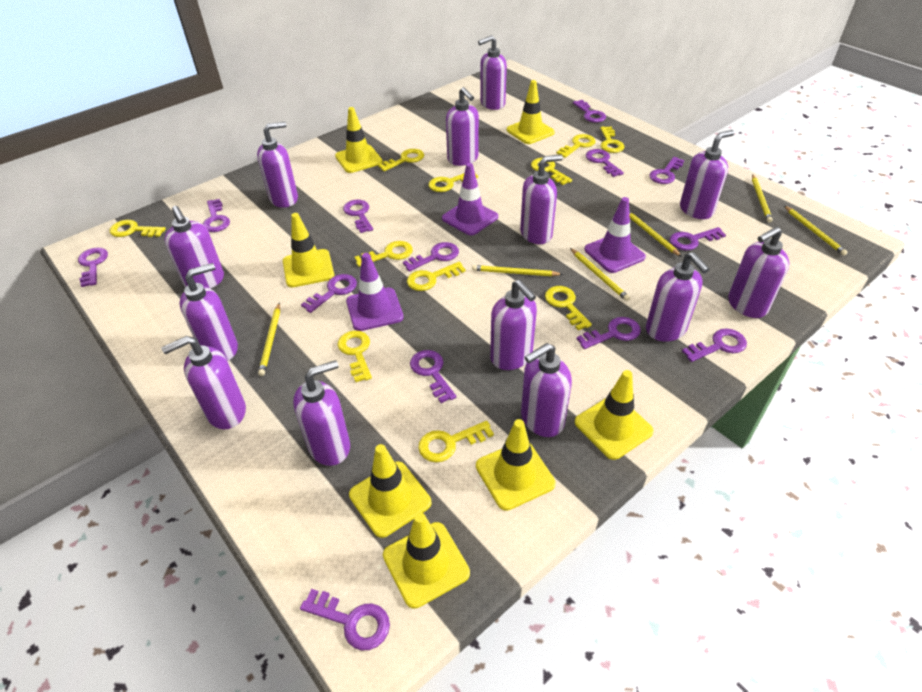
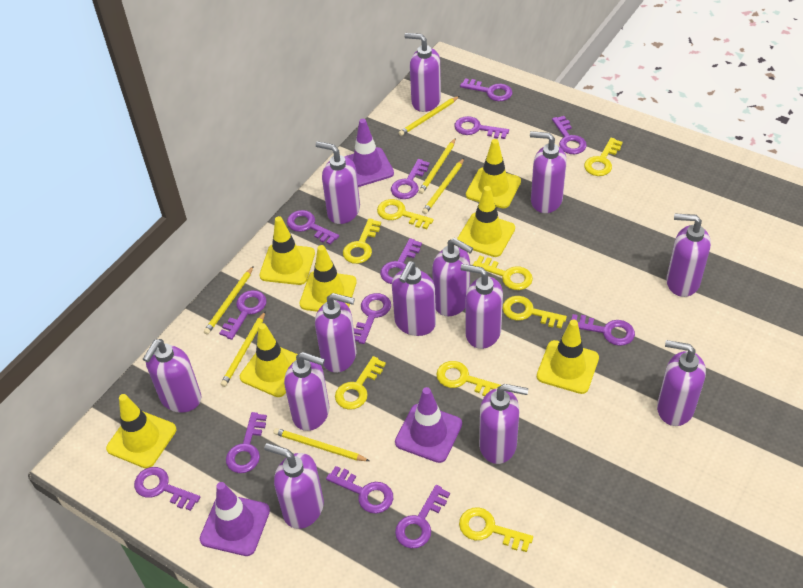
yellow key: 11 -> 8

